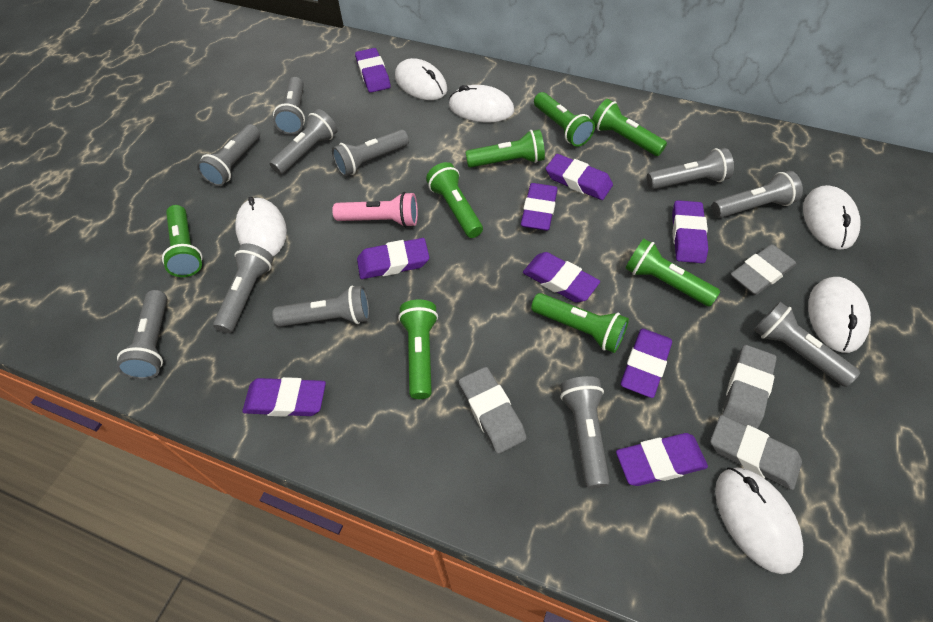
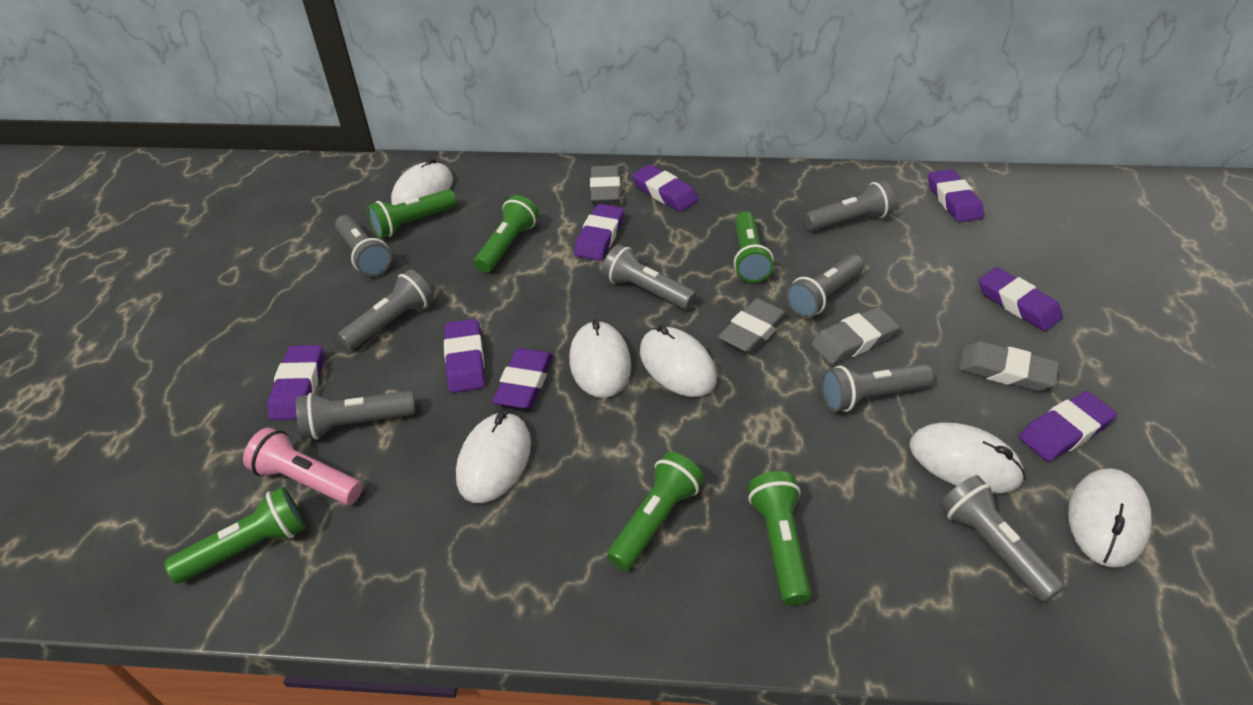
green flashlight: 8 -> 6
grey flashlight: 11 -> 8
purple eraser: 9 -> 8

